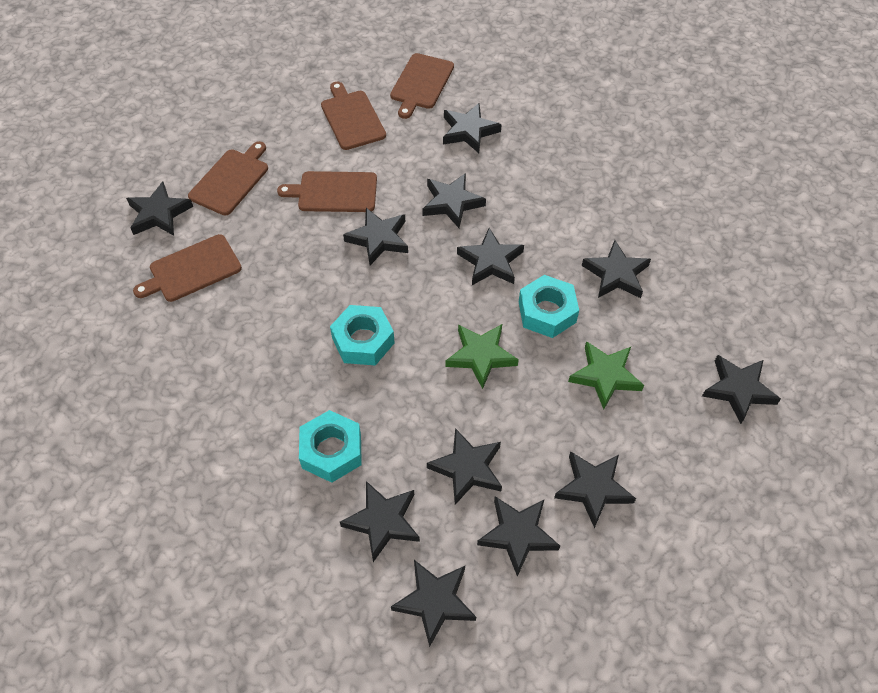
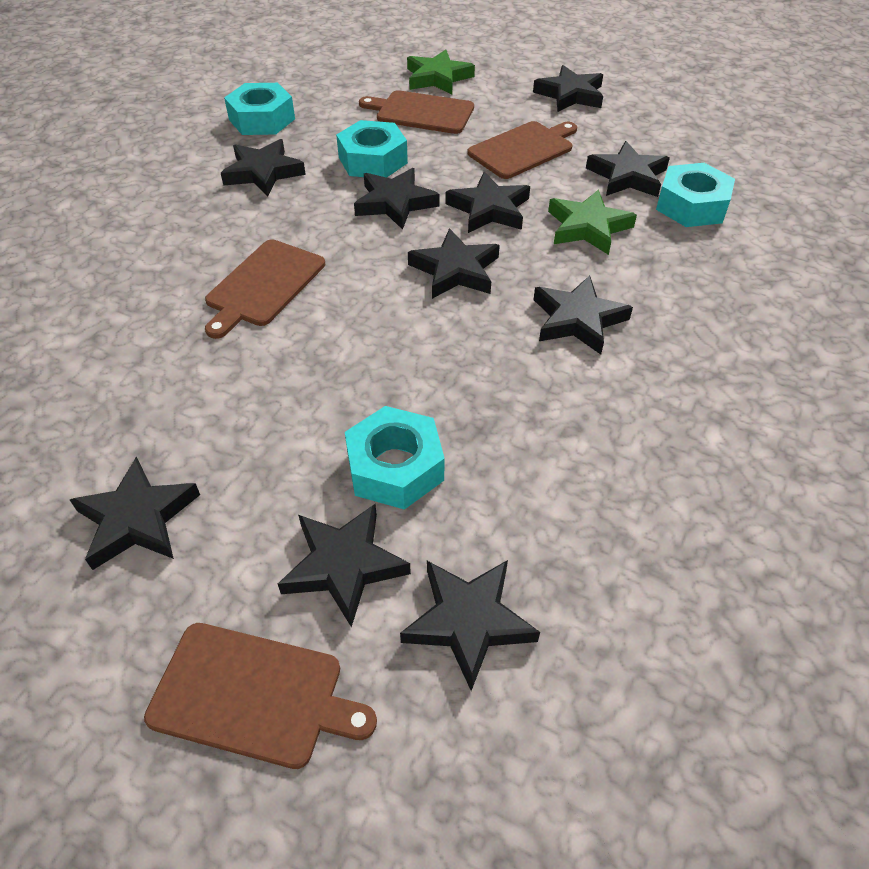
black star: 12 -> 10
brown cutting board: 5 -> 4
turquoise nut: 3 -> 4

